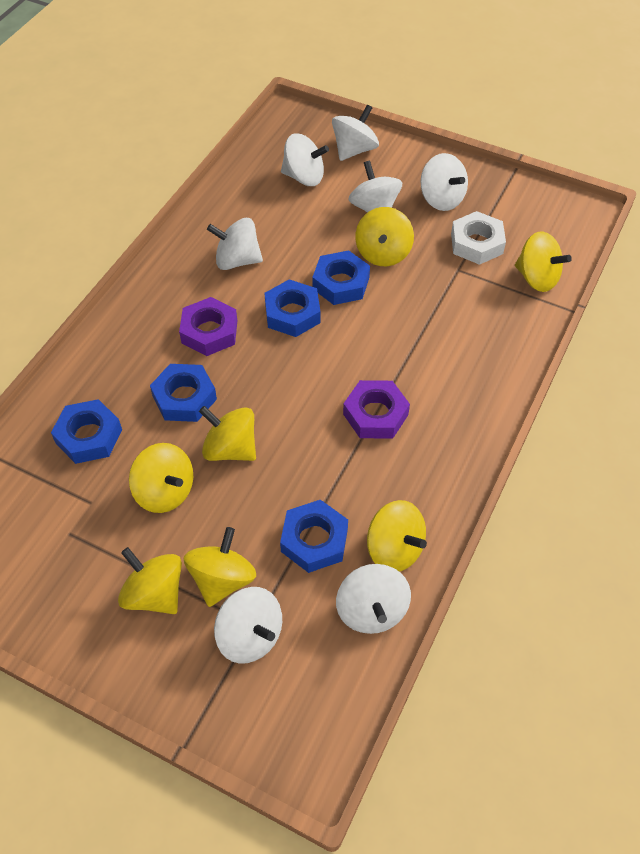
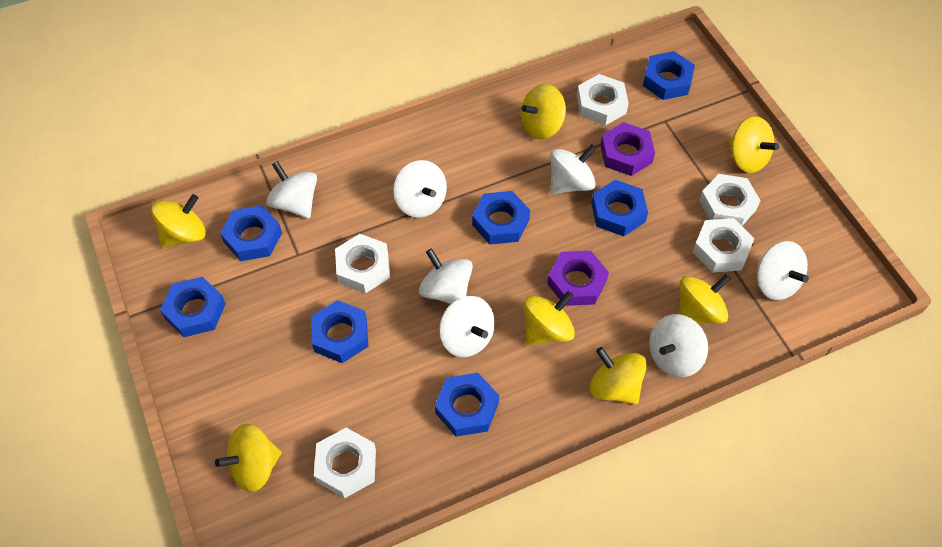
blue nut: 5 -> 7
white nut: 1 -> 5

